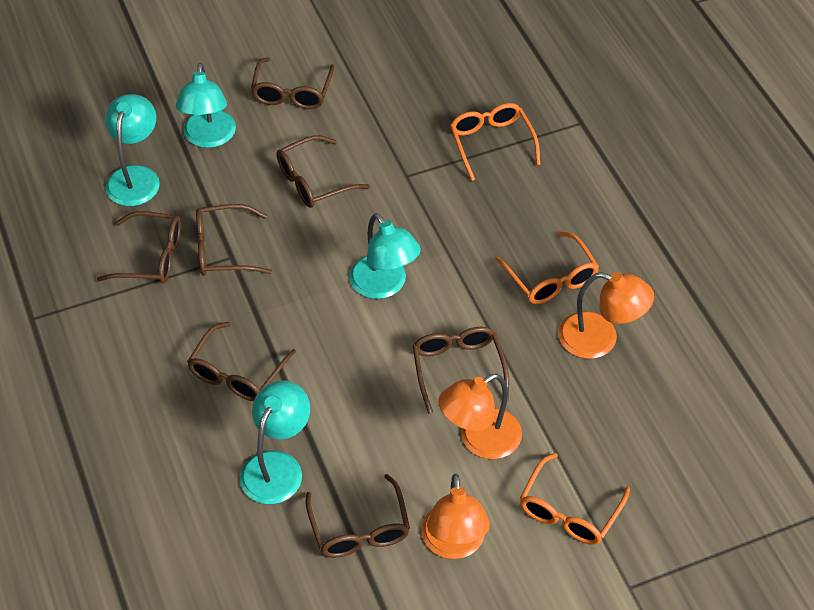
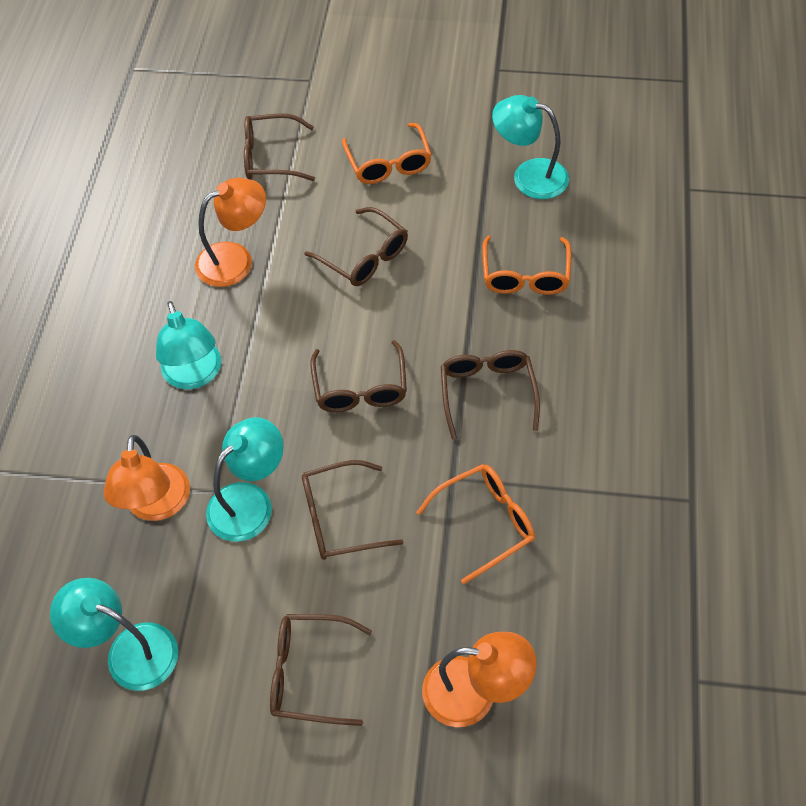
brown glasses: 7 -> 6

